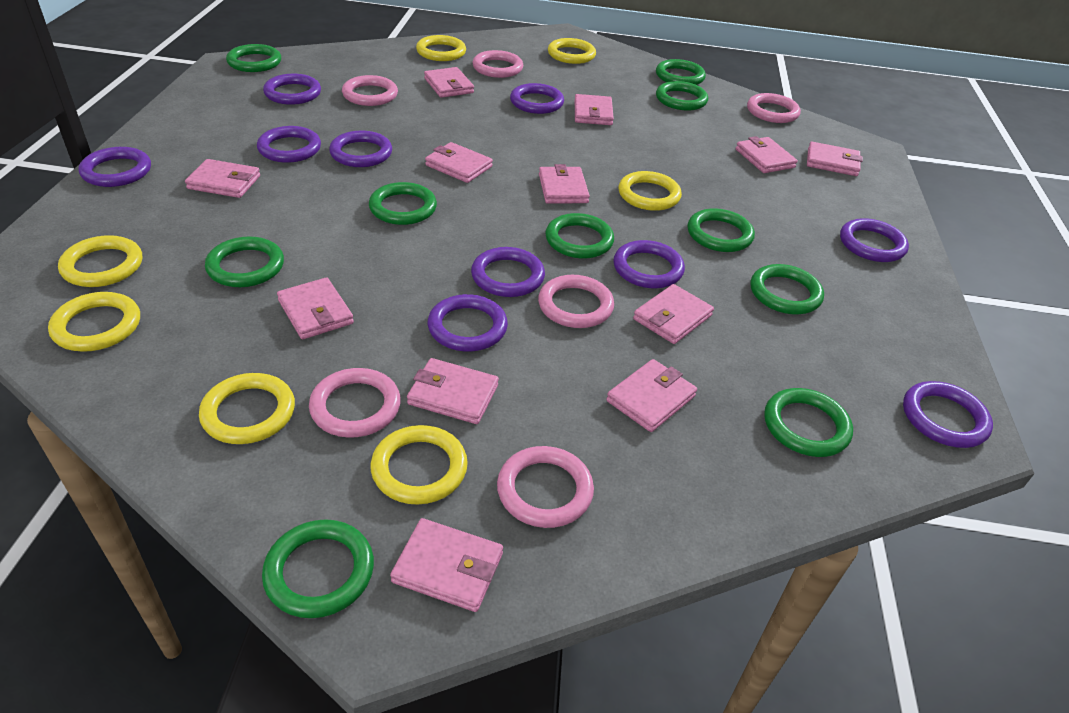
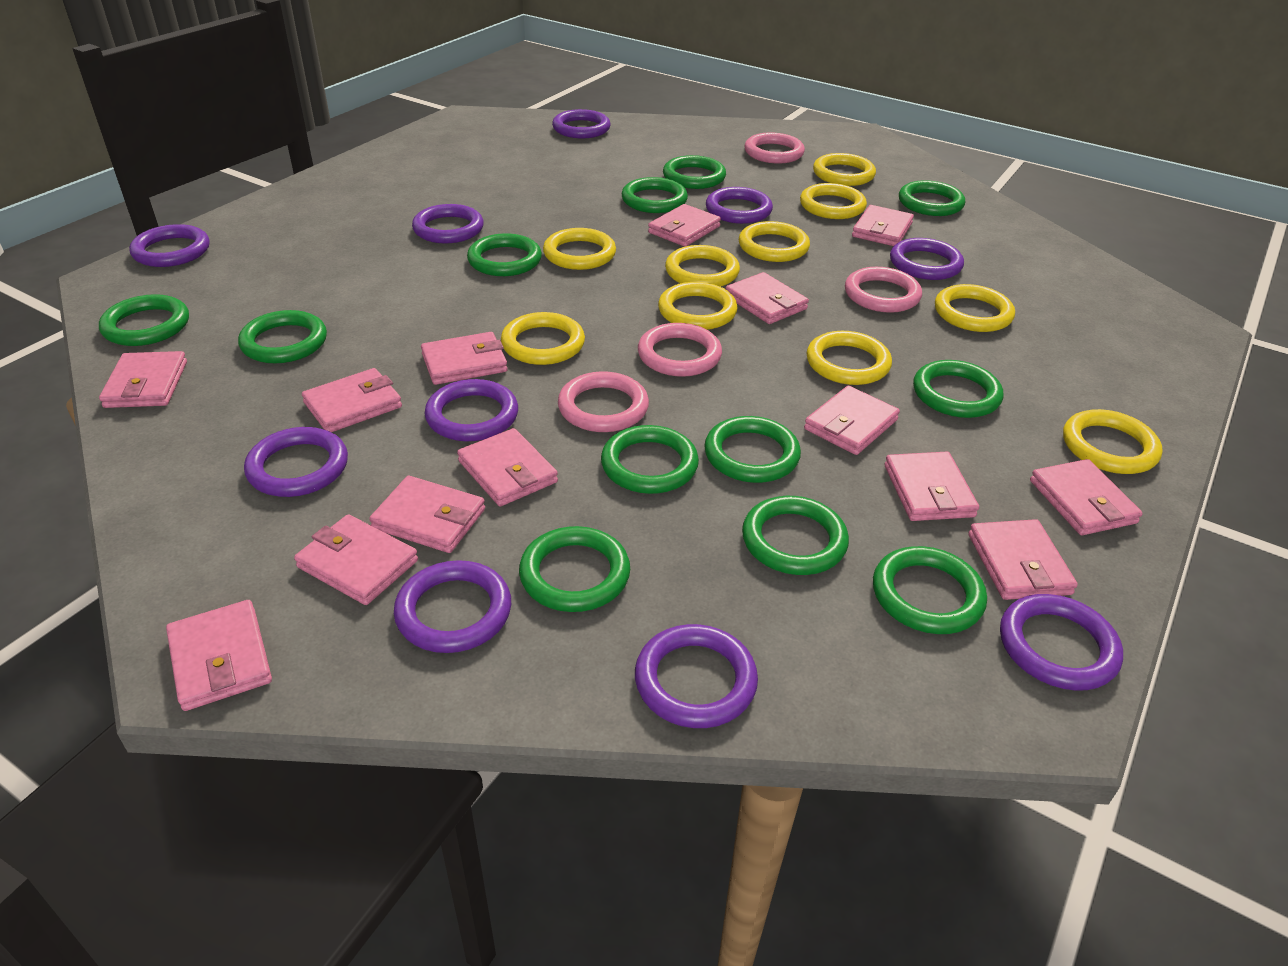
green ring: 10 -> 12
pink ring: 6 -> 4
pink wallet: 12 -> 14
yellow ring: 7 -> 10

